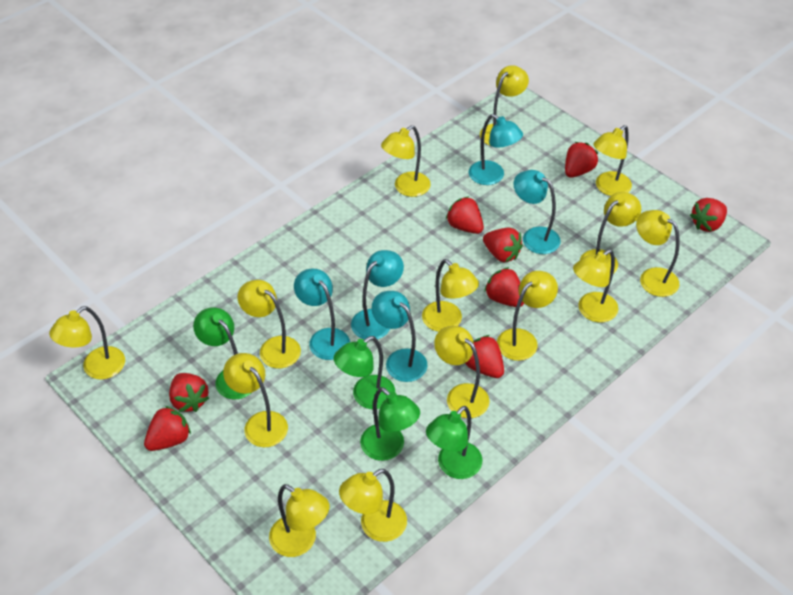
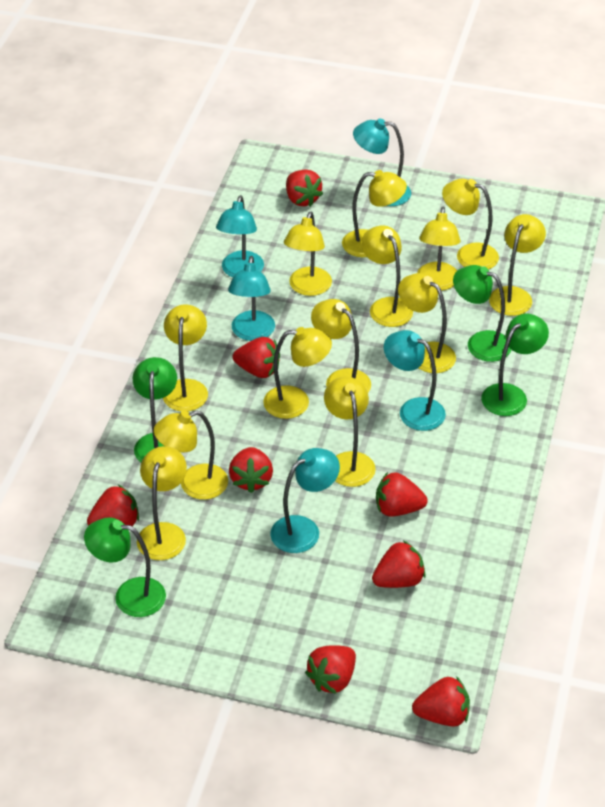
yellow lamp: 14 -> 13

